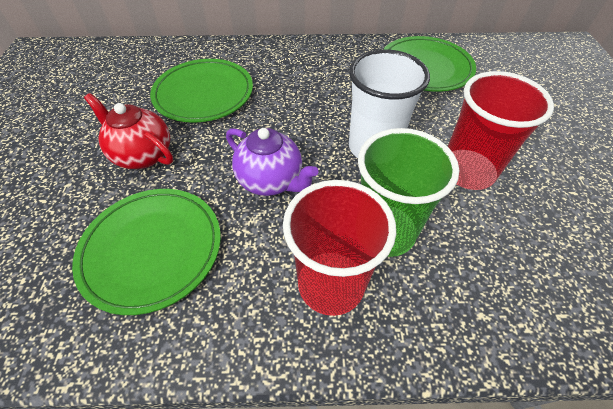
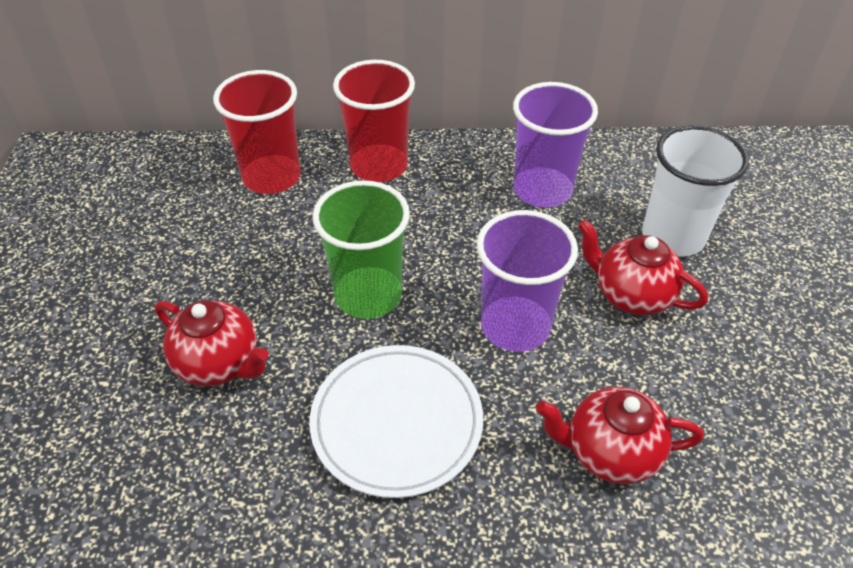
green plate: 3 -> 0
purple cup: 0 -> 2
purple teapot: 1 -> 0
red teapot: 1 -> 3
white plate: 0 -> 1

